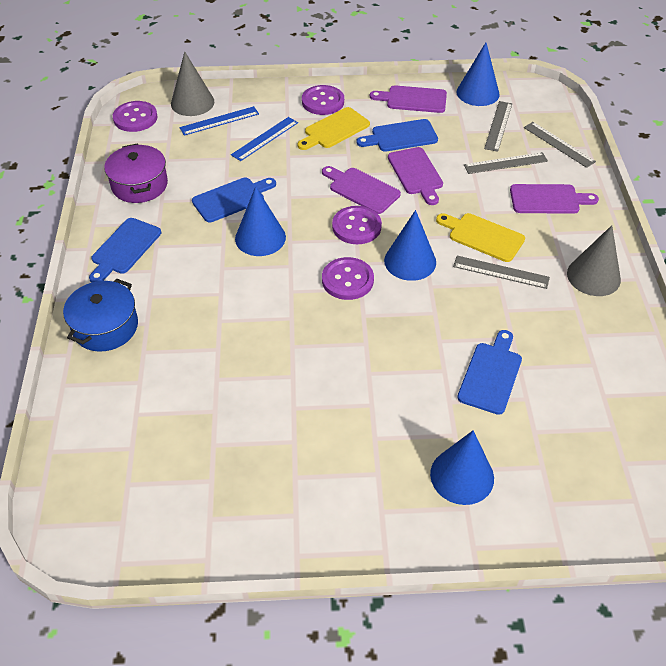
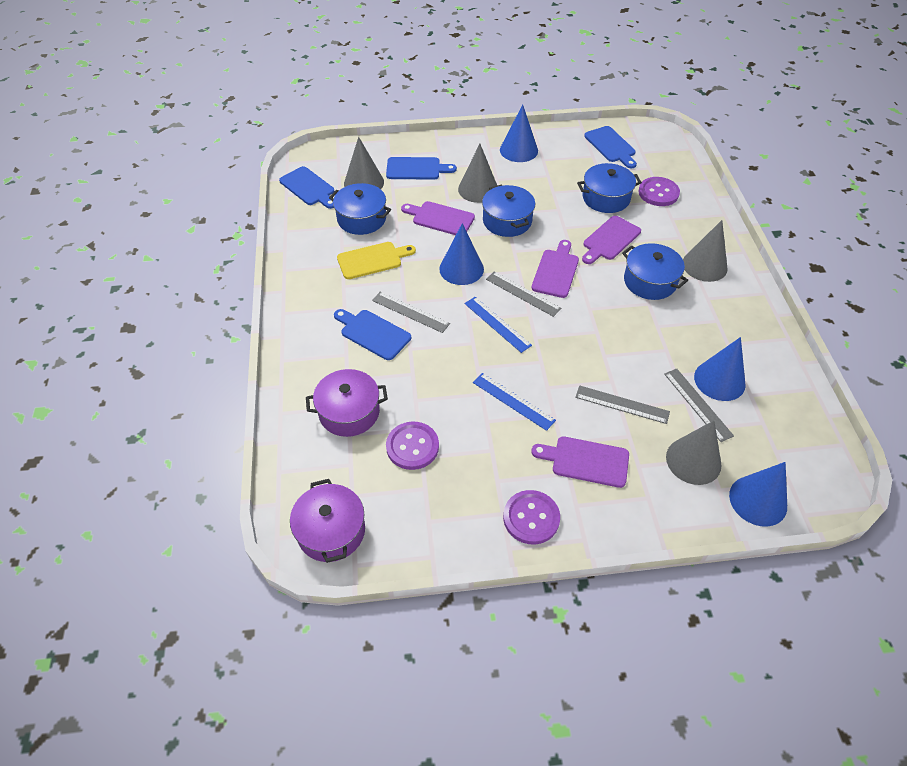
blue pot: 1 -> 4
grey cone: 2 -> 4
purple button: 4 -> 3
purple pot: 1 -> 2
yellow cutting board: 2 -> 1

